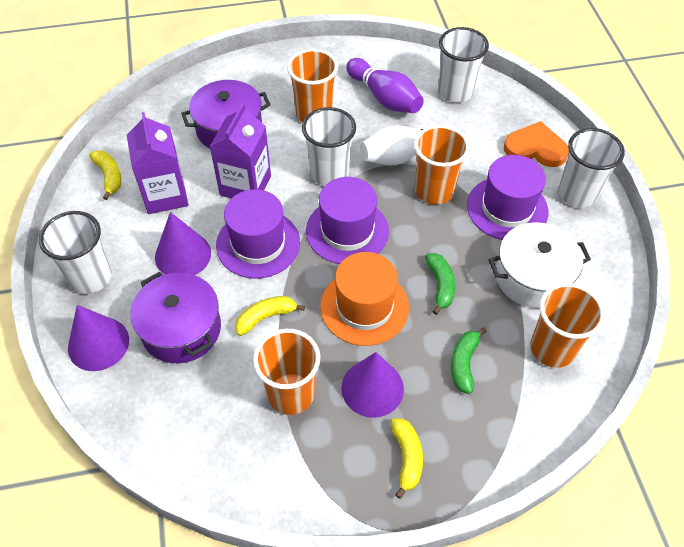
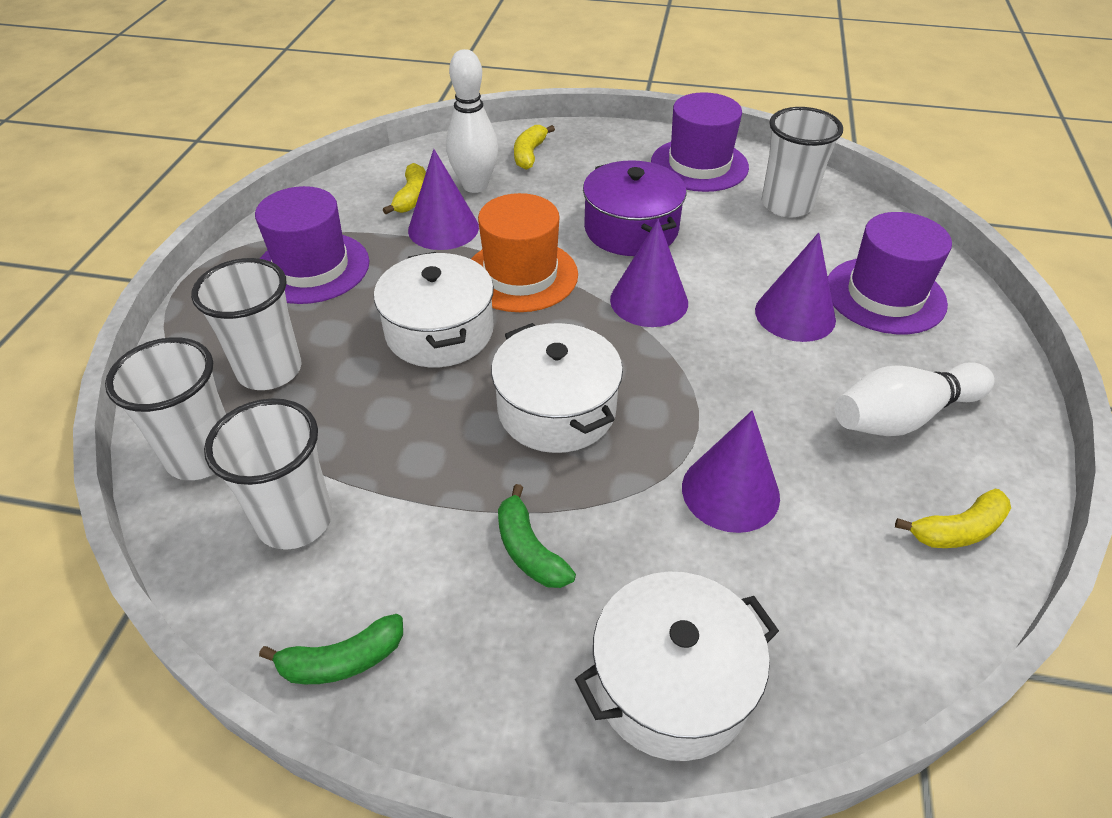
orange cup: 4 -> 0
orange heart: 1 -> 0
purple bowling pin: 1 -> 0
purple carton: 2 -> 0
purple cone: 3 -> 4
purple pot: 2 -> 1
white bowling pin: 1 -> 2
white pot: 1 -> 3

